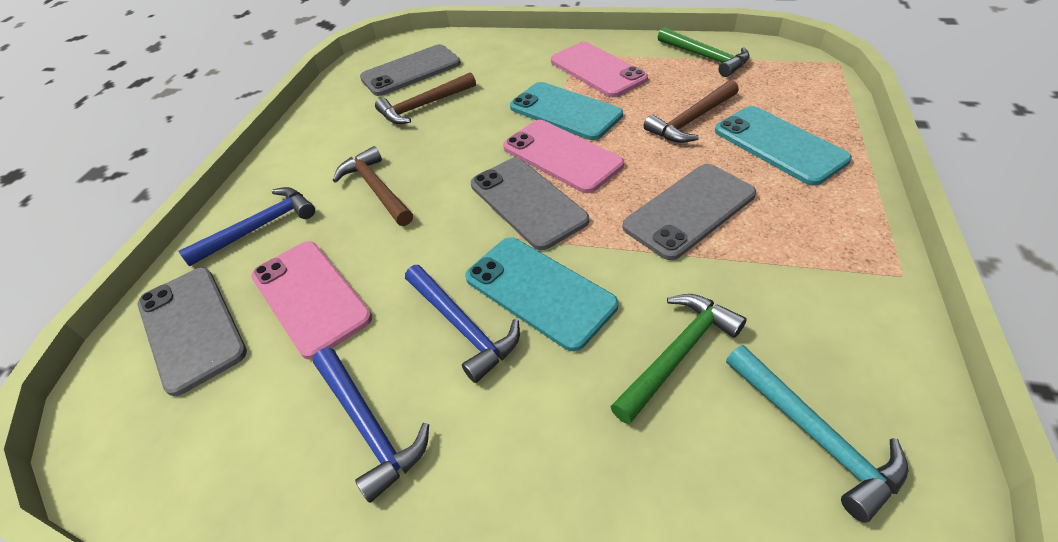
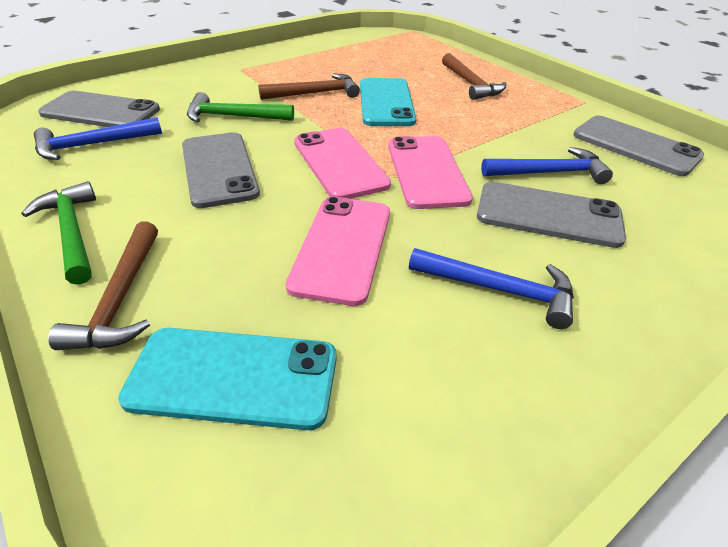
turquoise hammer: 1 -> 0
turquoise phone: 3 -> 2

